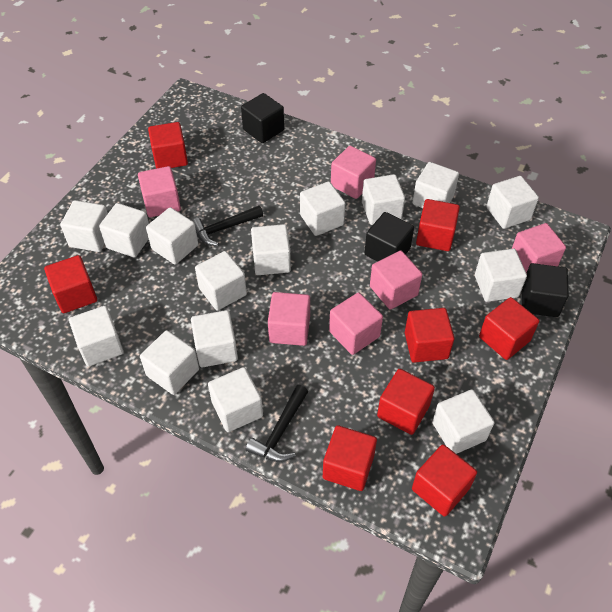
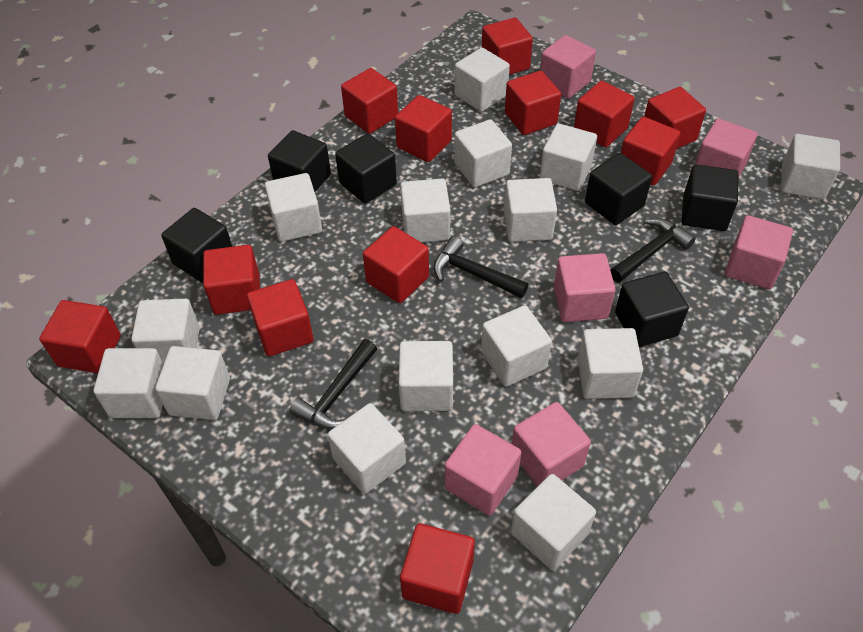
black cube: 3 -> 6
black hammer: 2 -> 3
red cube: 8 -> 12

